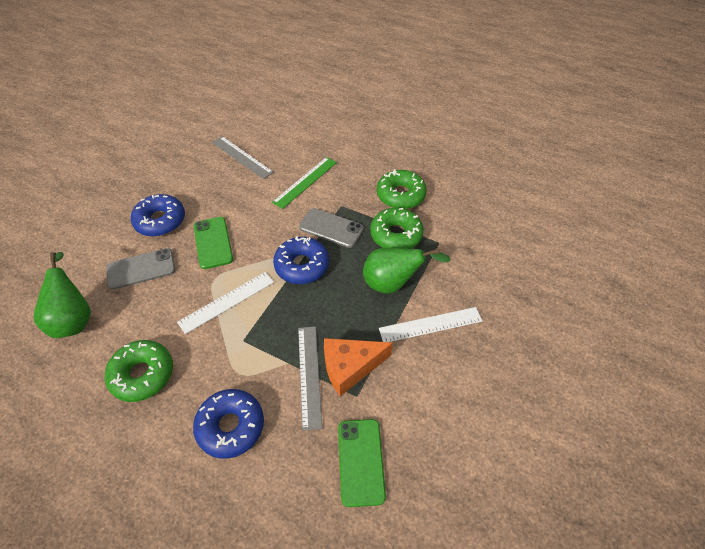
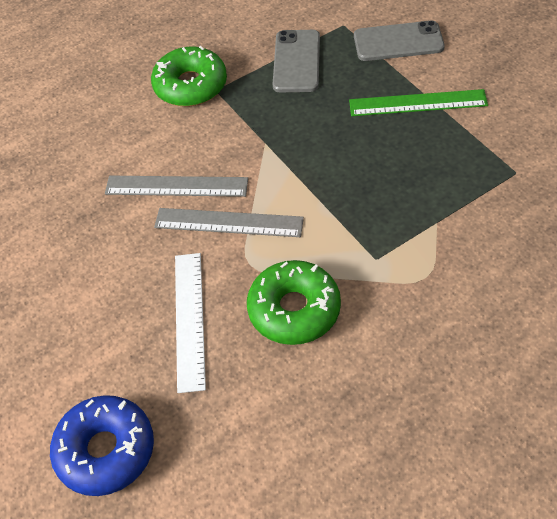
blue donut: 3 -> 1
green donut: 3 -> 2
green pear: 2 -> 0
green phone: 2 -> 0
orange cheese: 1 -> 0
white ruler: 2 -> 1

